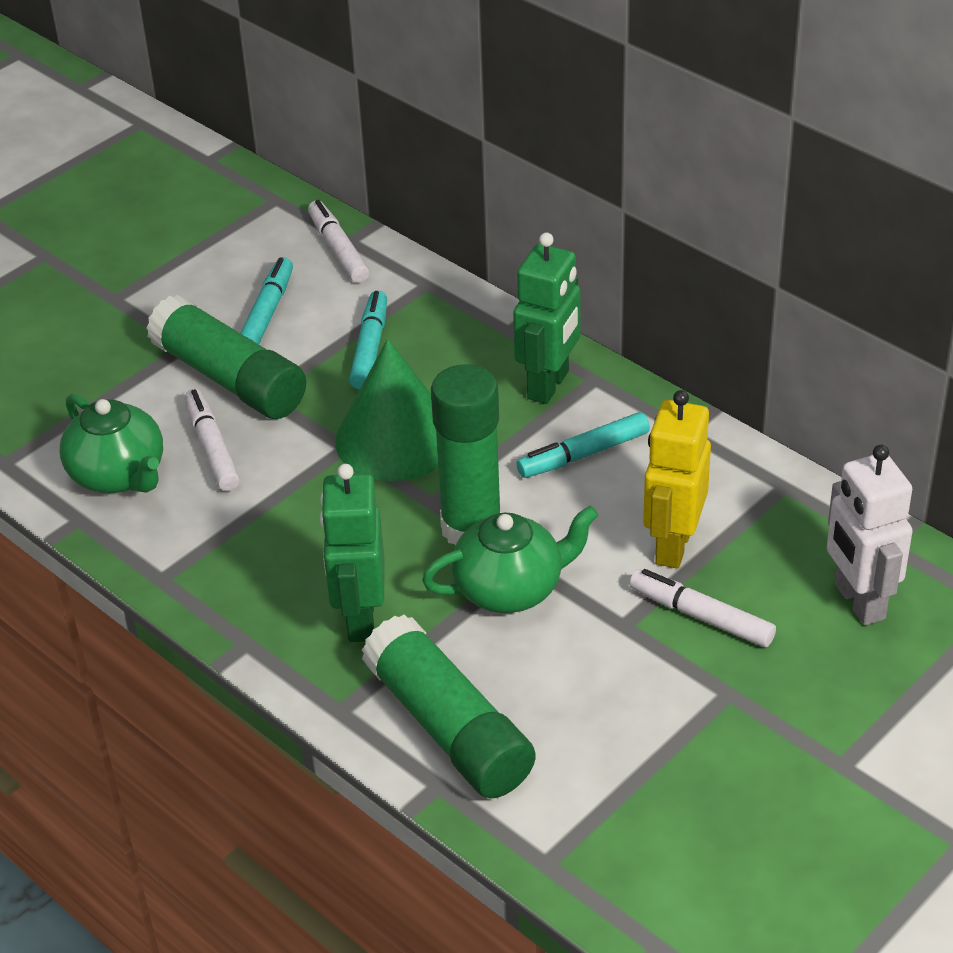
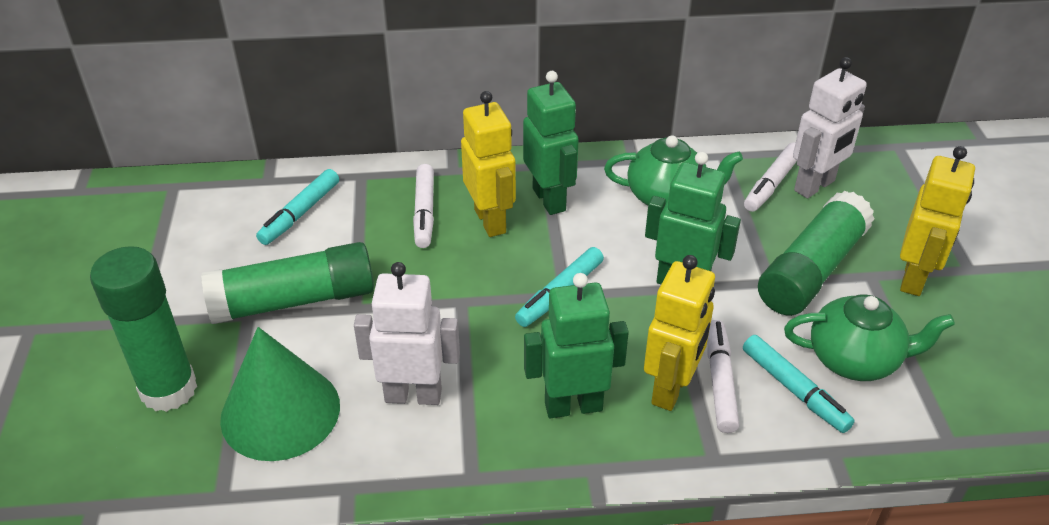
green robot: 2 -> 3
white robot: 1 -> 2
yellow robot: 1 -> 3

